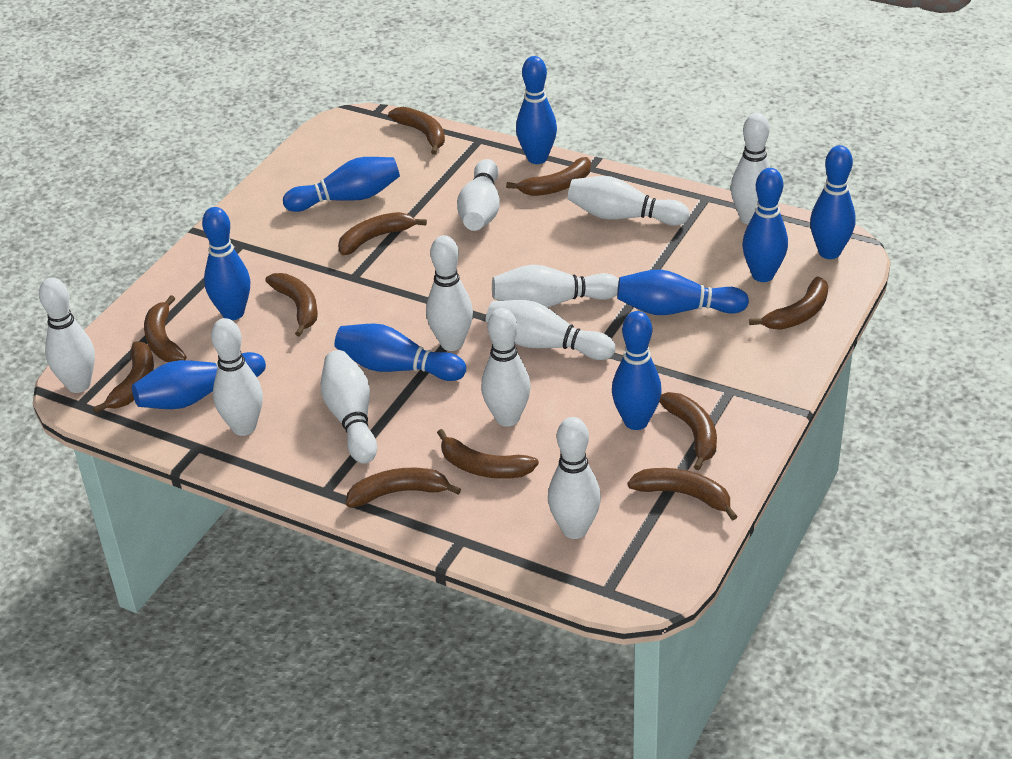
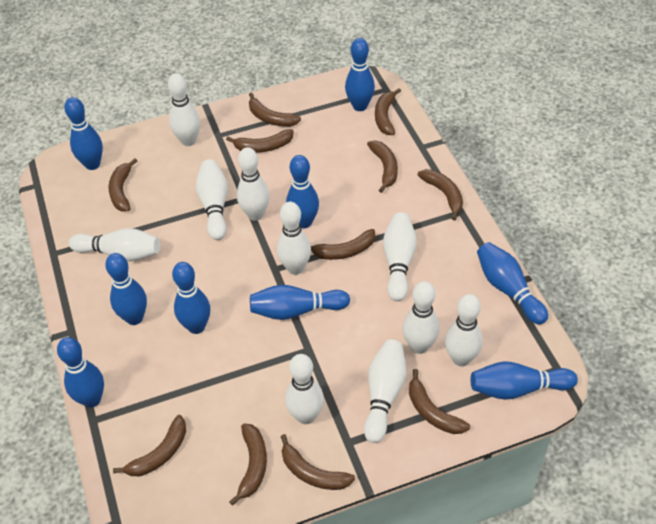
white bowling pin: 11 -> 10

